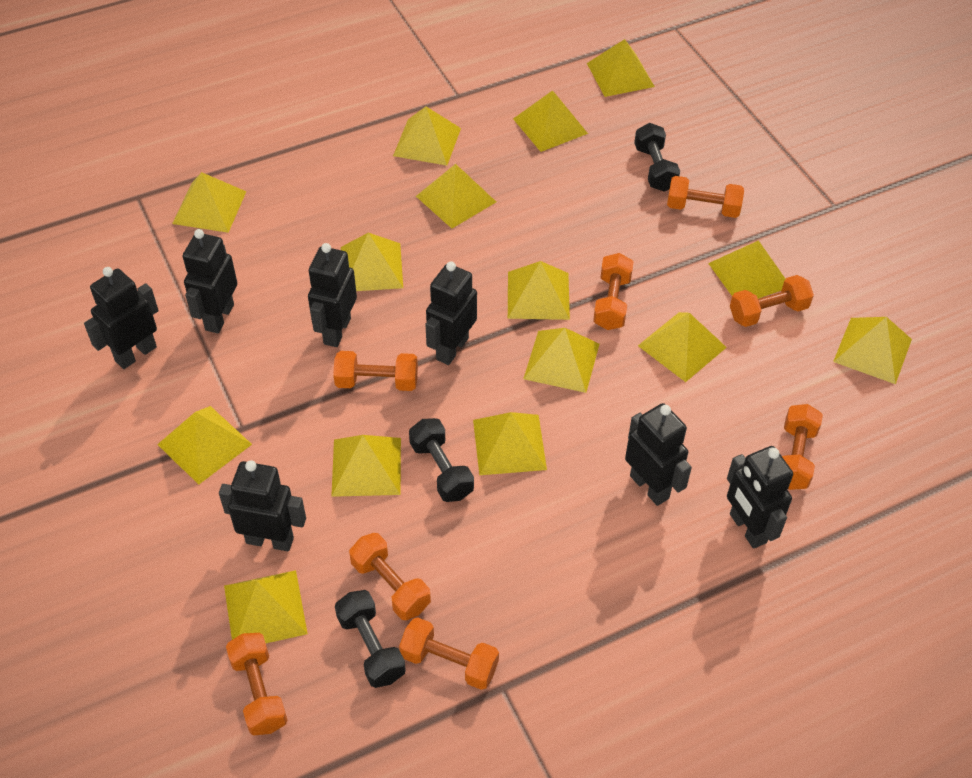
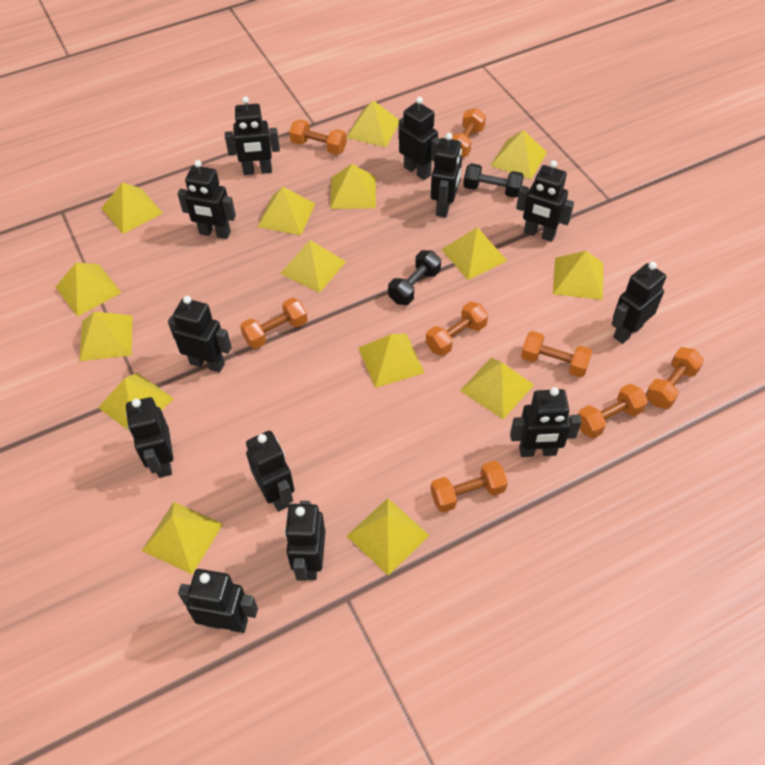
black dumbbell: 3 -> 2
black robot: 7 -> 12

